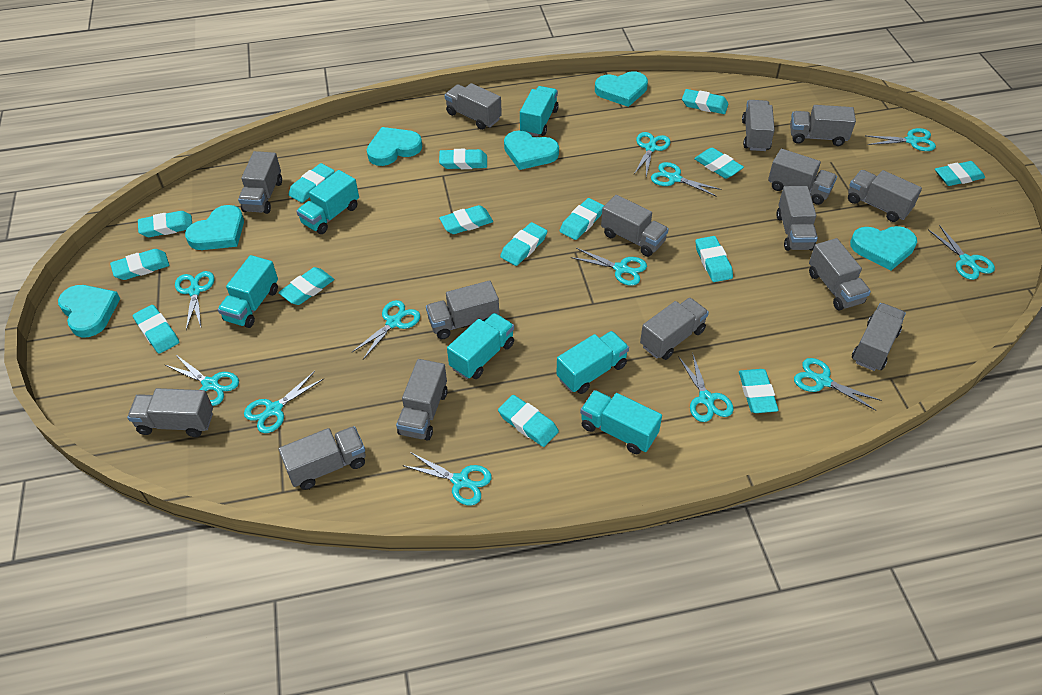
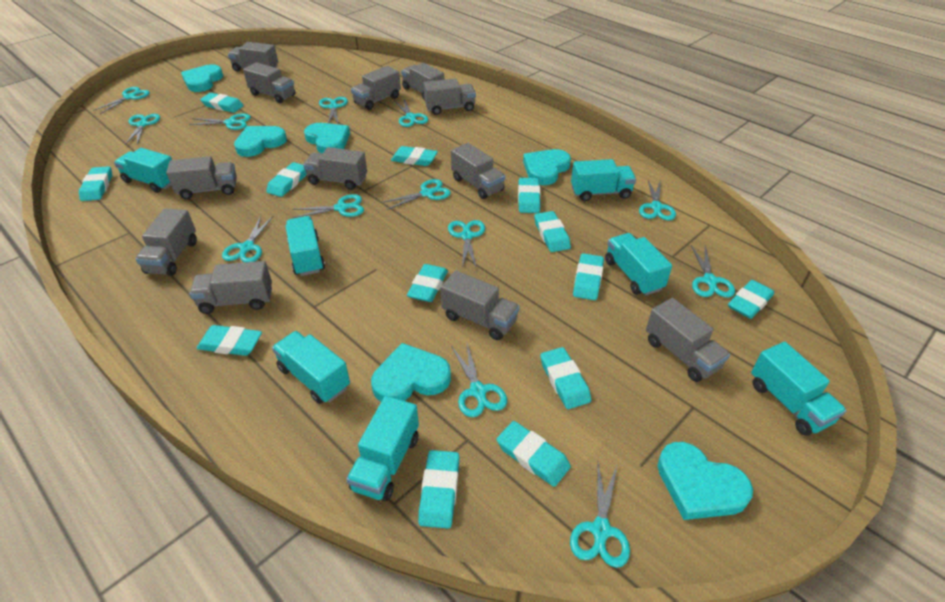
grey truck: 15 -> 12
turquoise eraser: 15 -> 13
turquoise scissors: 12 -> 13
turquoise truck: 6 -> 7

